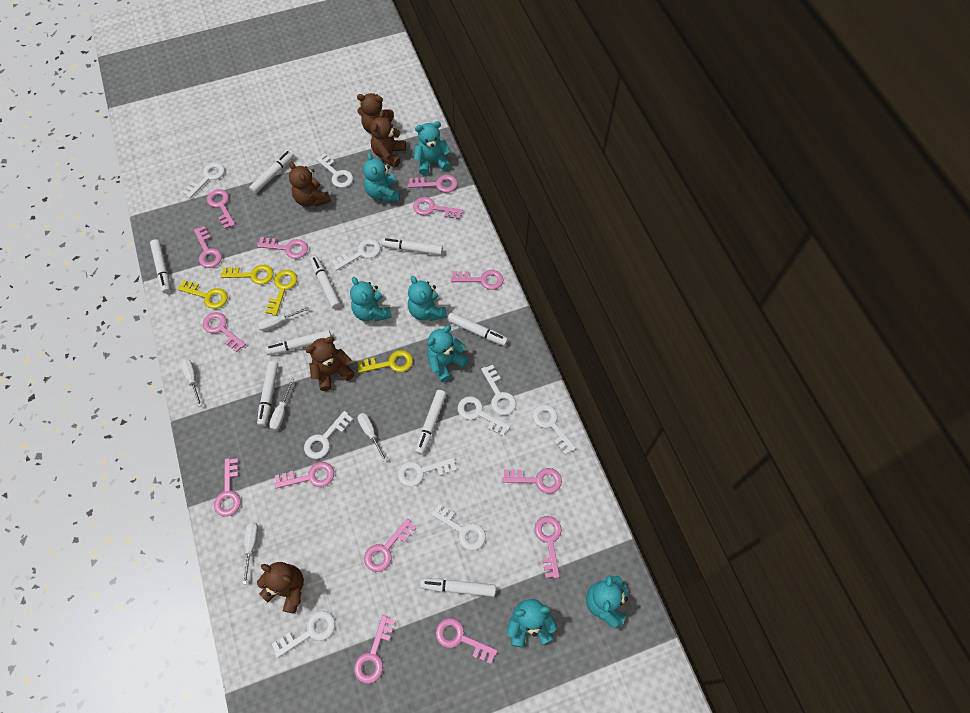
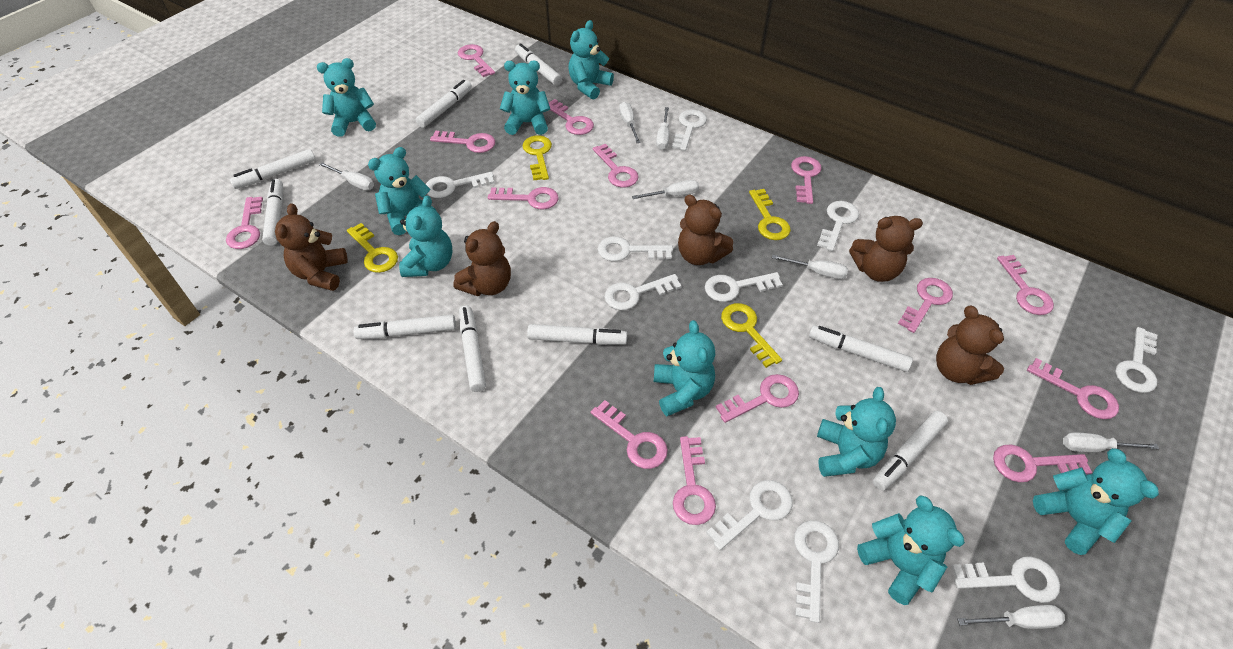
turquoise teddy bear: 7 -> 9
white screwdriver: 5 -> 7

